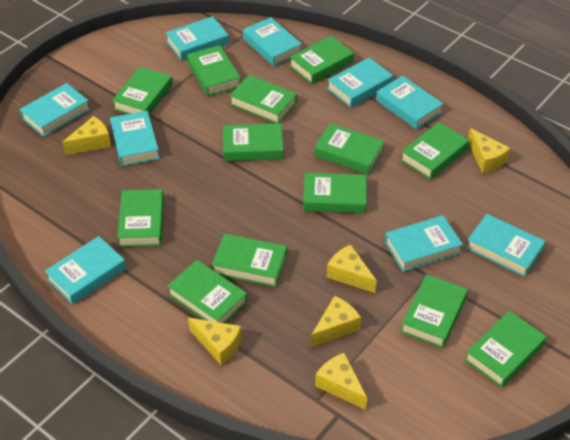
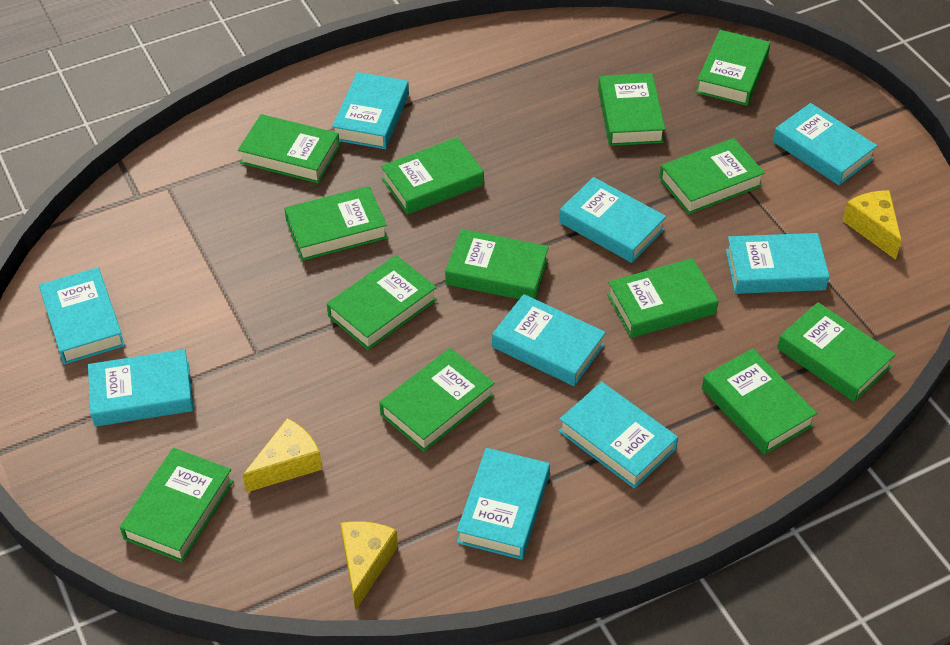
yellow cheese: 6 -> 3

